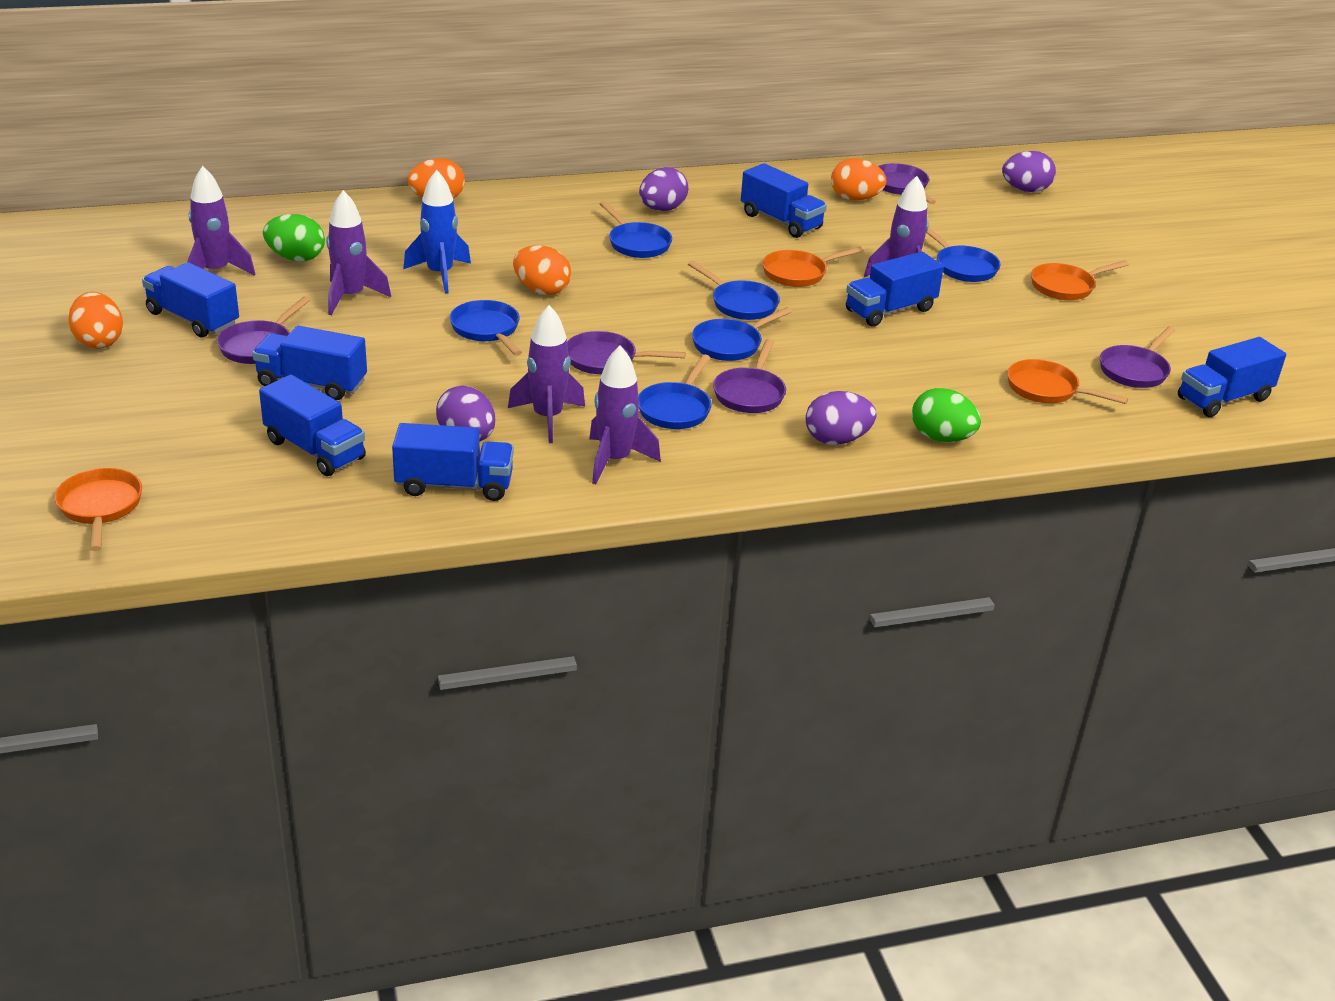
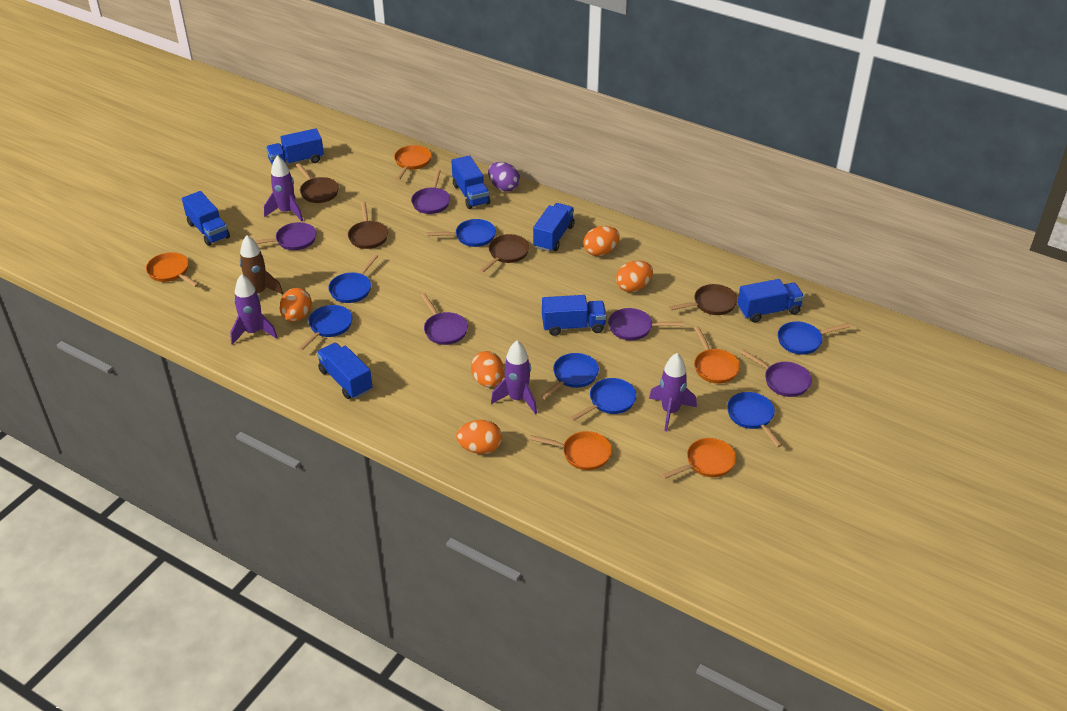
blue pan: 6 -> 7
blue rocket: 1 -> 0
brown pan: 0 -> 4
brown rocket: 0 -> 1
green egg: 2 -> 0
orange egg: 4 -> 5
orange pan: 4 -> 5
purple egg: 4 -> 1
purple rocket: 5 -> 4

